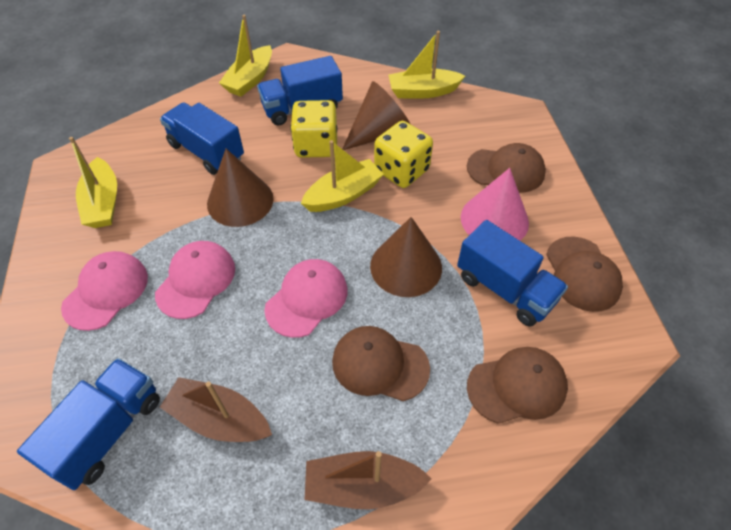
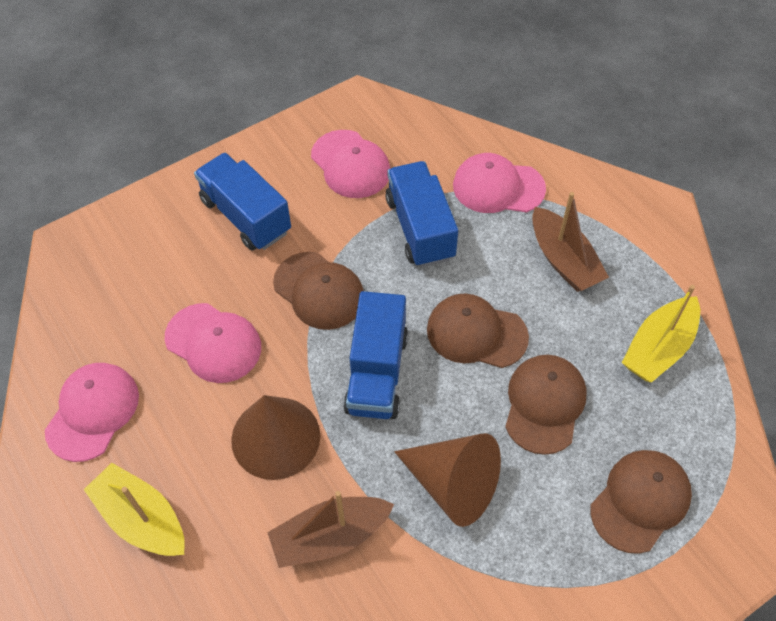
blue truck: 4 -> 3
brown cone: 3 -> 2
pink cap: 3 -> 4
pink cone: 1 -> 0
yellow boat: 4 -> 2
yellow dice: 2 -> 0

